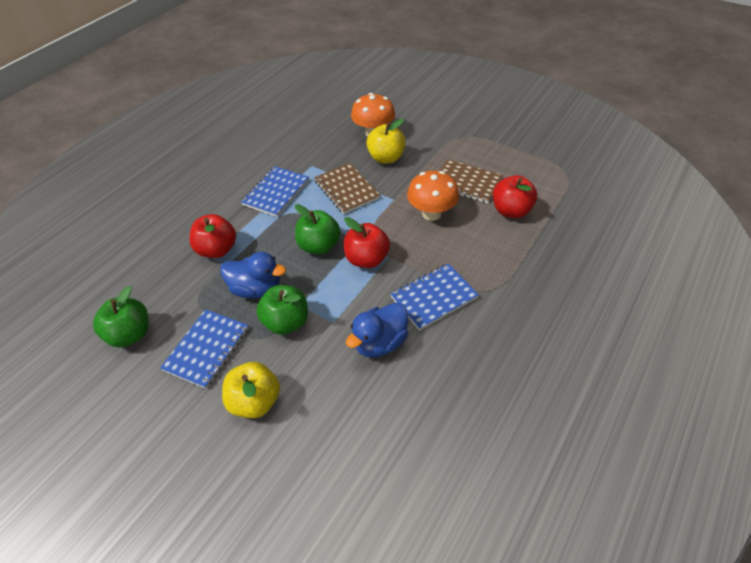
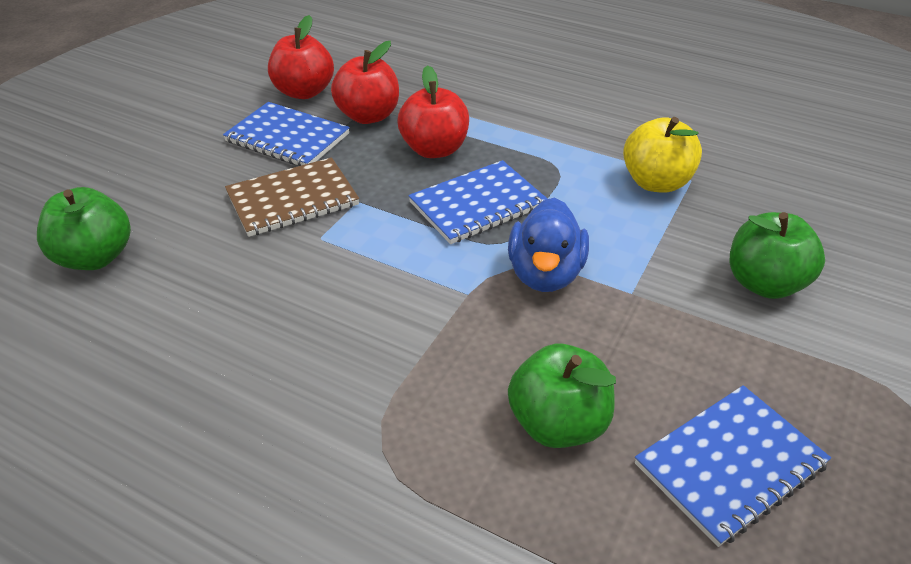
blue duck: 2 -> 1
brown notebook: 2 -> 1
orange mushroom: 2 -> 0
yellow apple: 2 -> 1

